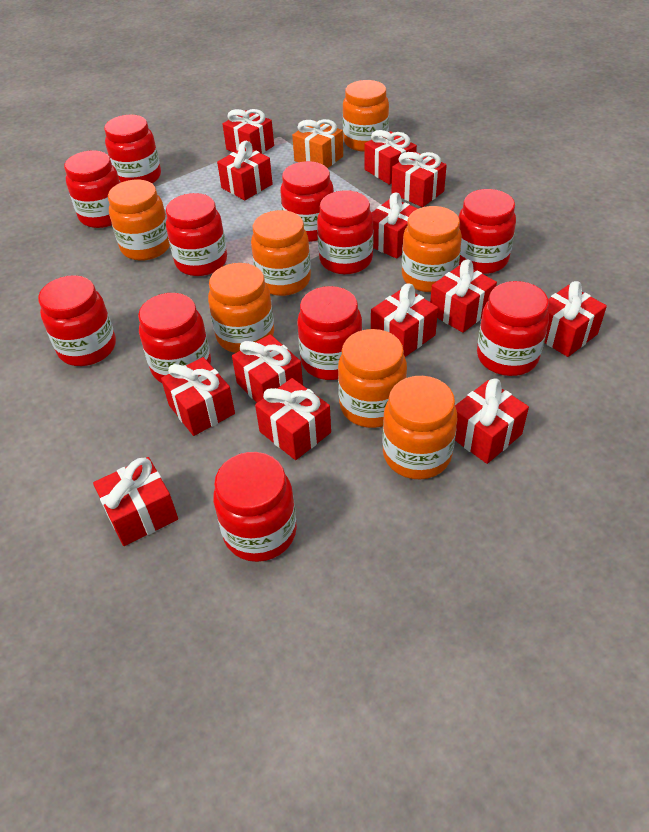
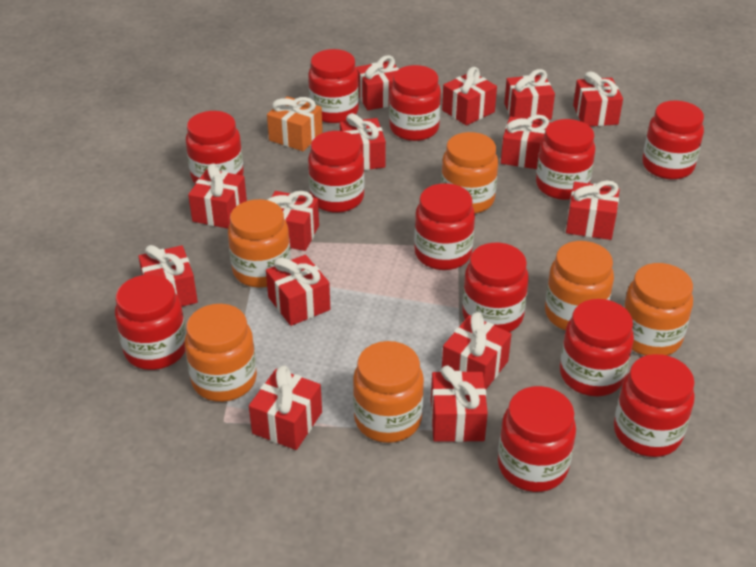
orange jar: 7 -> 6
red gift: 13 -> 14
red jar: 11 -> 12

